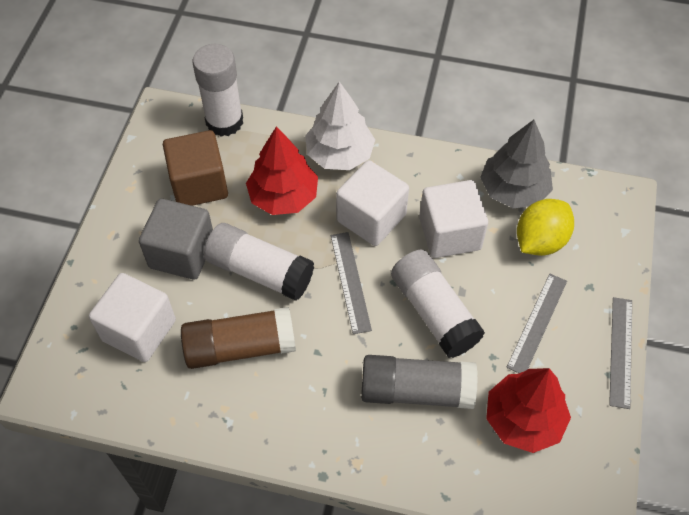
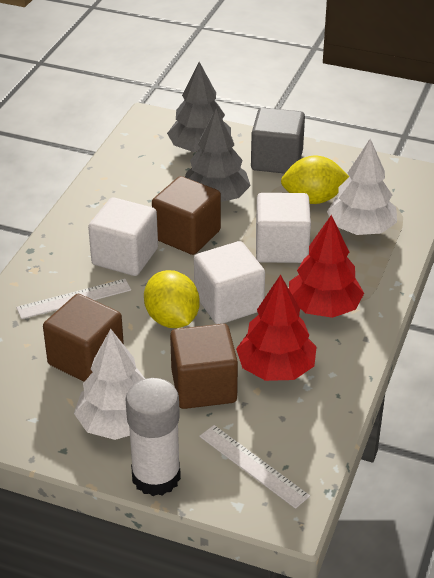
brown cube: 1 -> 3
brown glue stick: 1 -> 0
grey glue stick: 1 -> 0
grey ruler: 3 -> 0
grey tree: 1 -> 2
white glue stick: 3 -> 1
white ruler: 0 -> 2
white tree: 1 -> 2
yellow lemon: 1 -> 2

